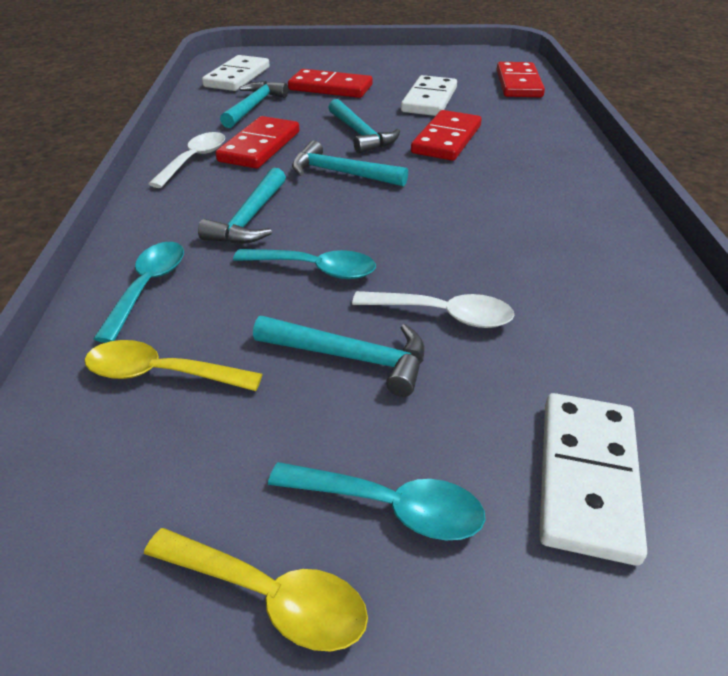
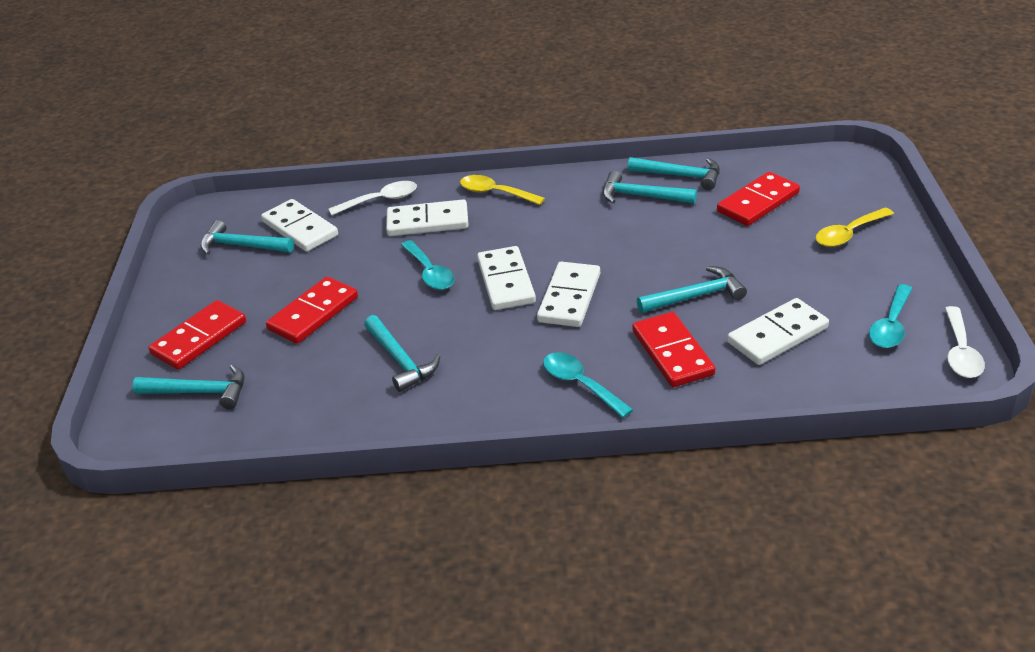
turquoise hammer: 5 -> 6
white domino: 3 -> 5

